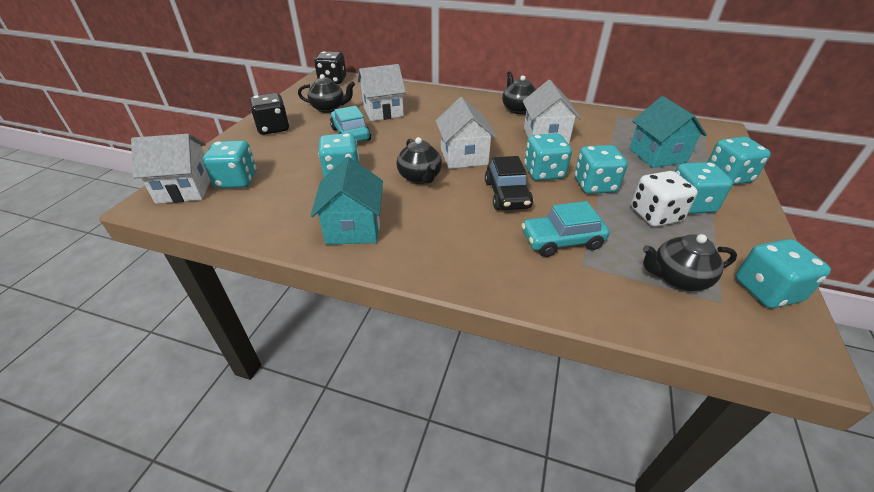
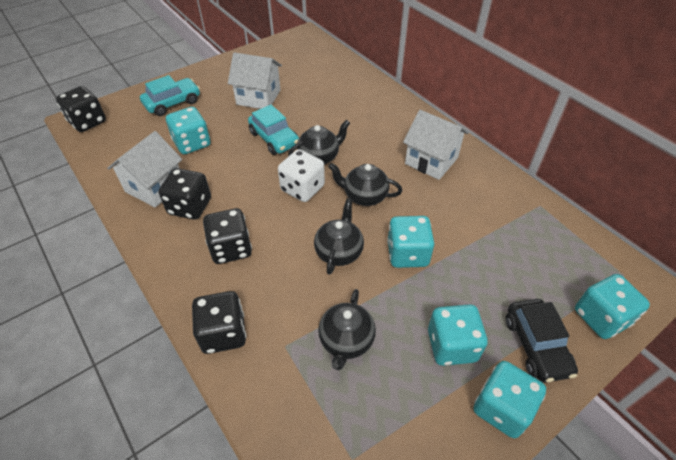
black dice: 2 -> 4
turquoise dice: 7 -> 5
turquoise house: 2 -> 0
white house: 4 -> 3

